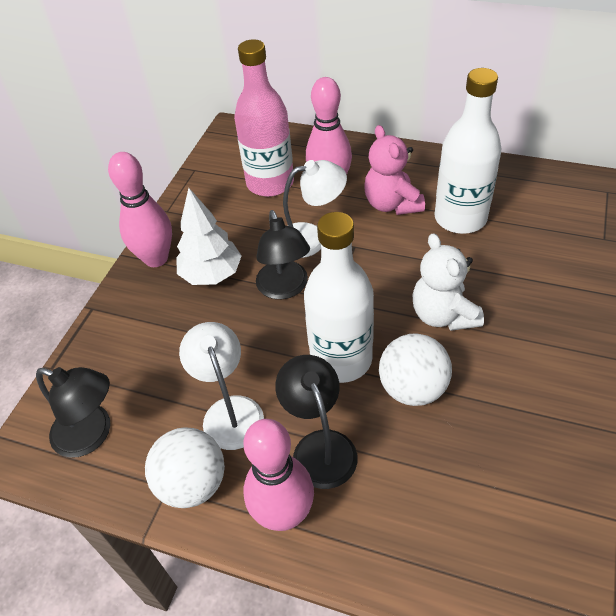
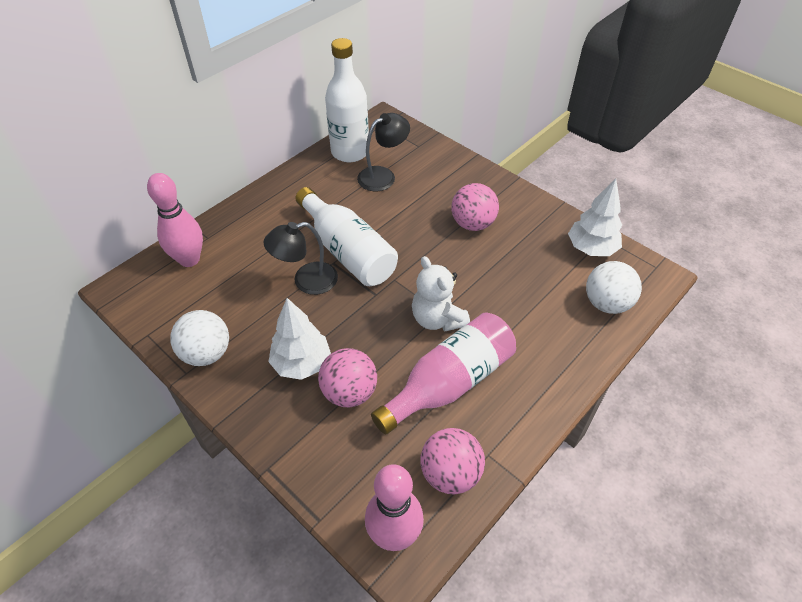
black lamp: 3 -> 2
pink ball: 0 -> 3
pink bowling pin: 3 -> 2
pink teddy bear: 1 -> 0
white lamp: 2 -> 0
white tree: 1 -> 2

